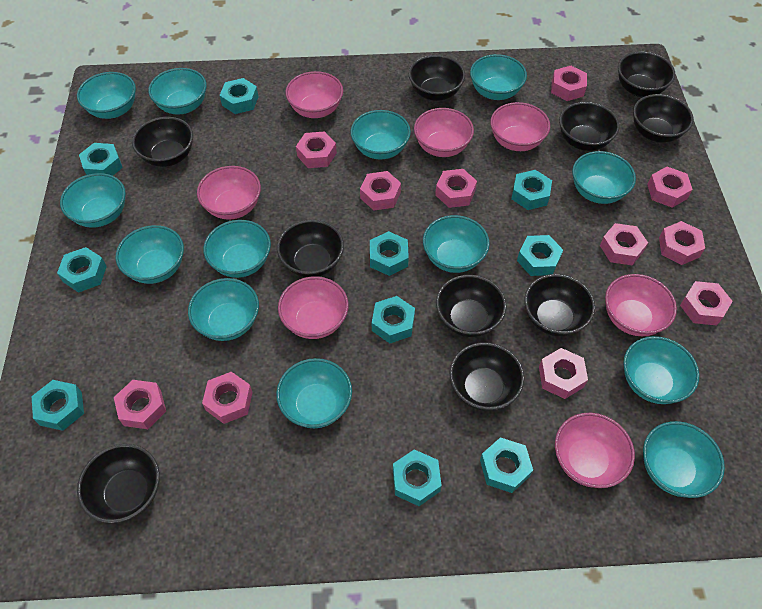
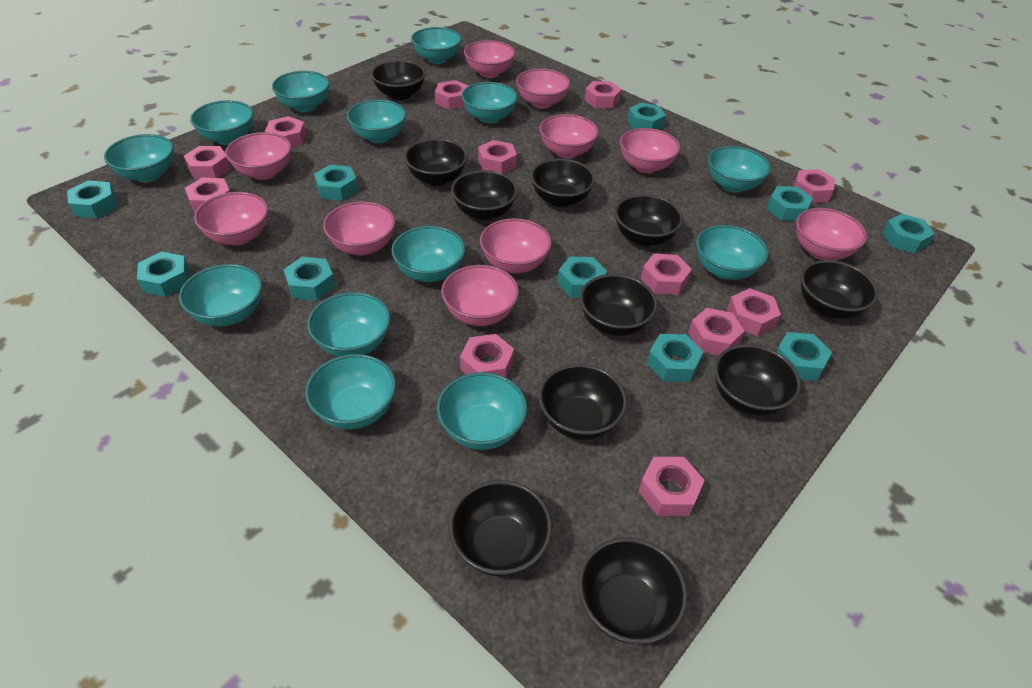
black bowl: 10 -> 11
pink bowl: 7 -> 10
pink nut: 11 -> 12

